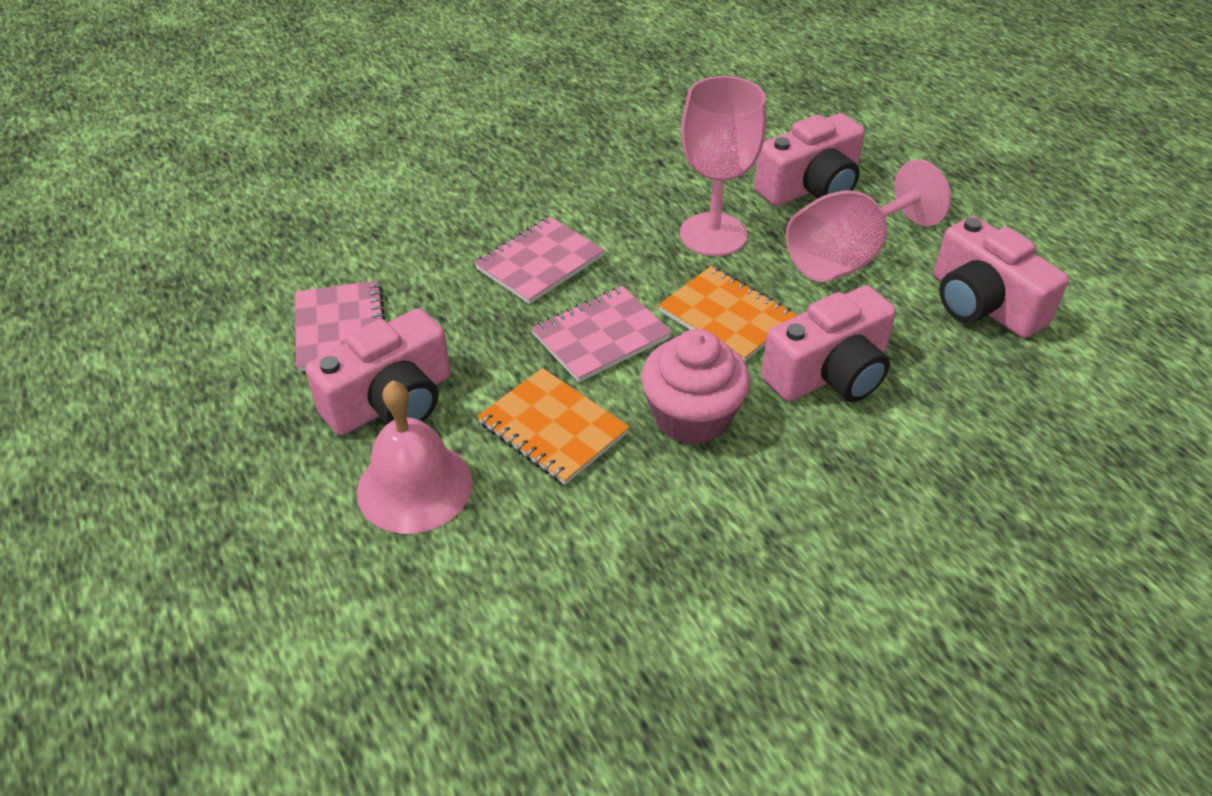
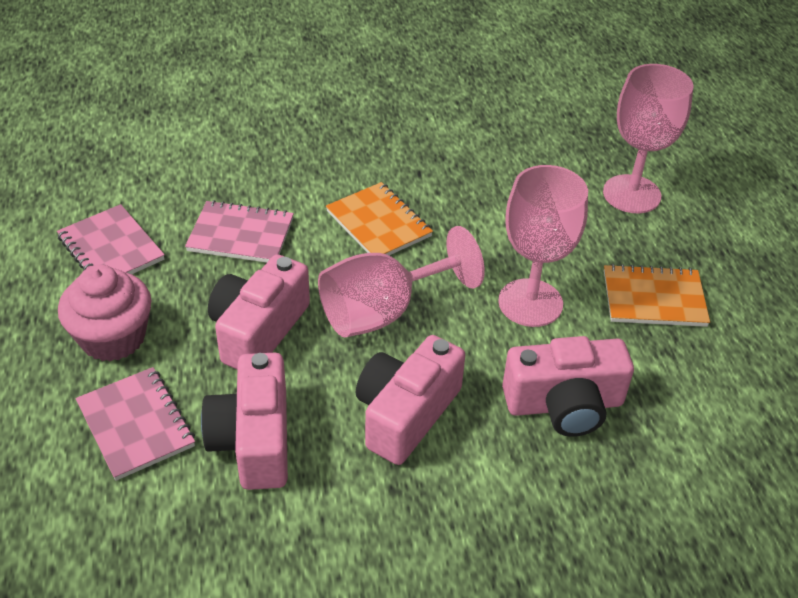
pink bell: 1 -> 0
pink goblet: 2 -> 3

